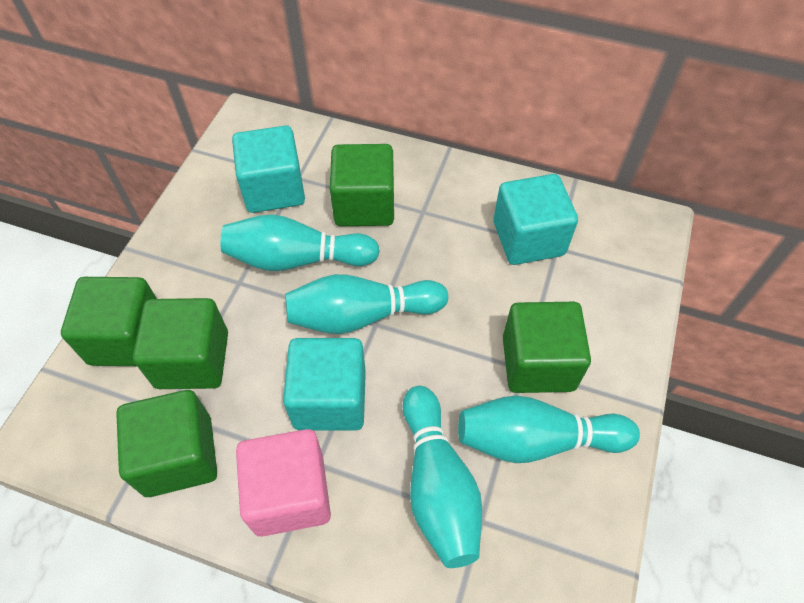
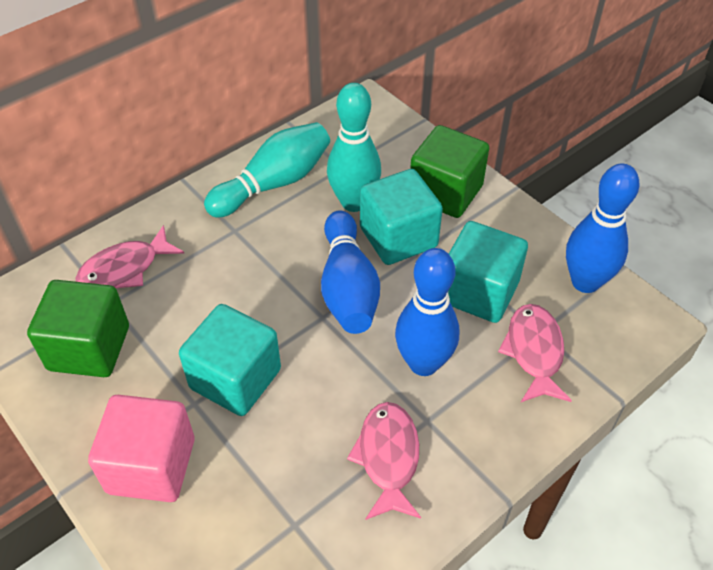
blue bowling pin: 0 -> 3
green cube: 5 -> 2
pink fish: 0 -> 3
turquoise bowling pin: 4 -> 2

